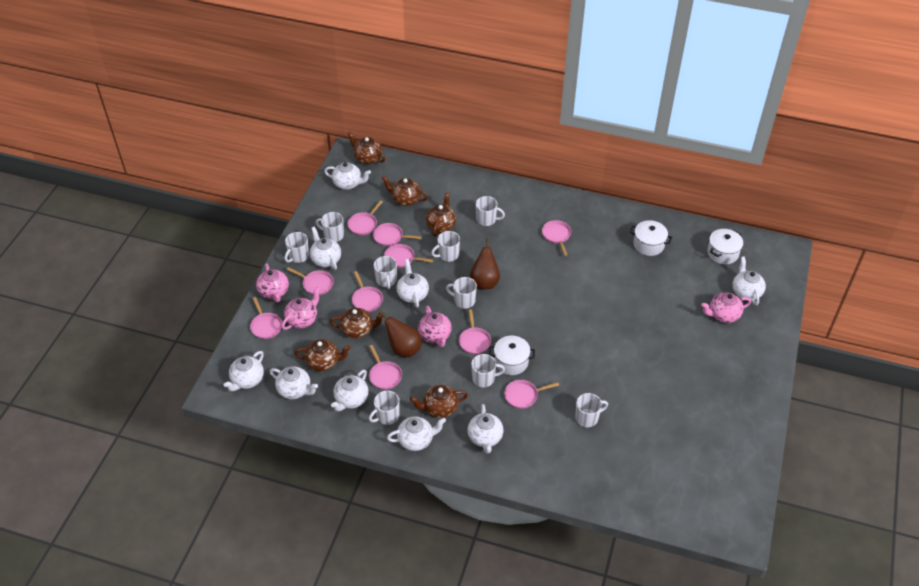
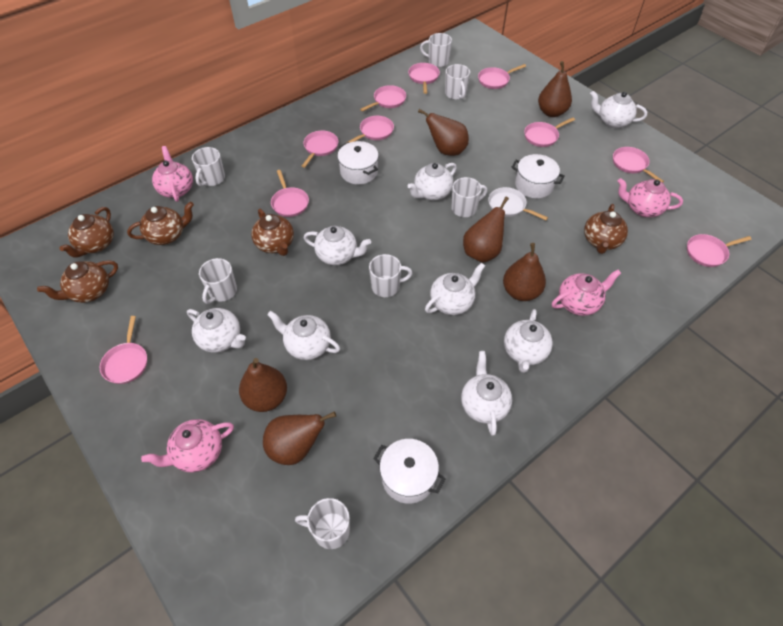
brown pear: 2 -> 6
brown teapot: 6 -> 5
white mug: 9 -> 7
white pan: 0 -> 1
white teapot: 9 -> 8

